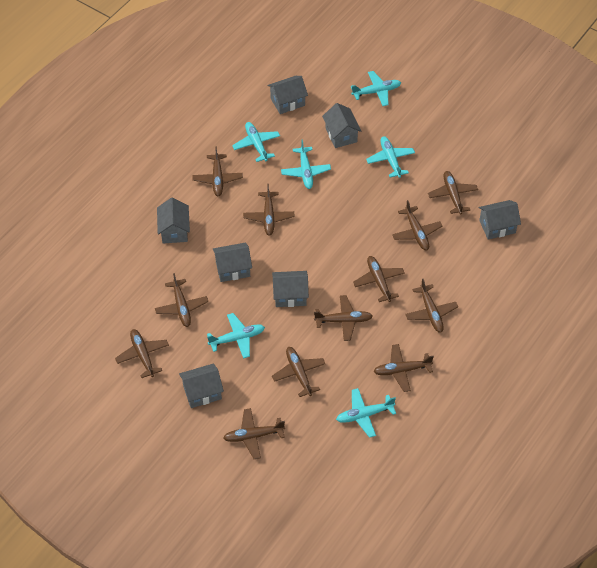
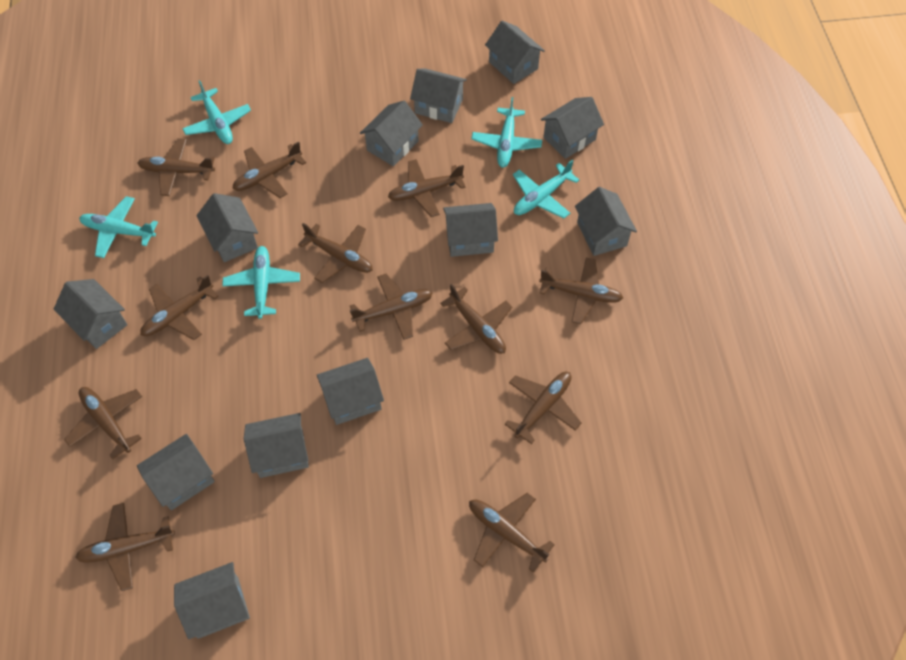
grey house: 7 -> 12
turquoise plane: 6 -> 5

